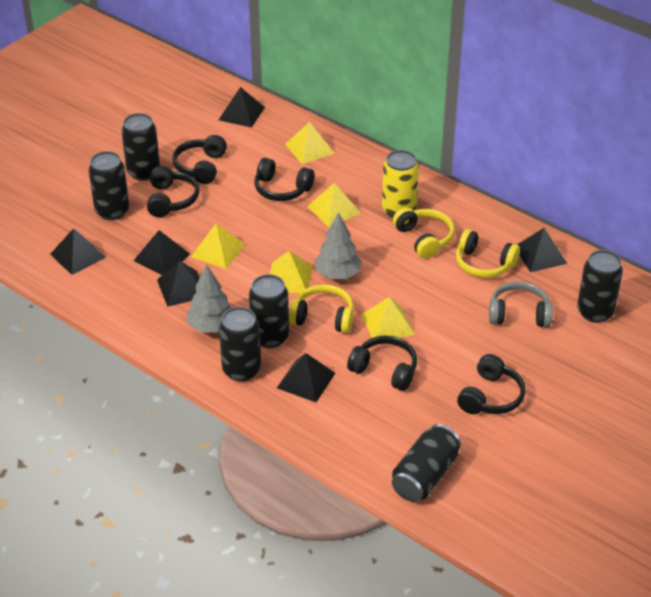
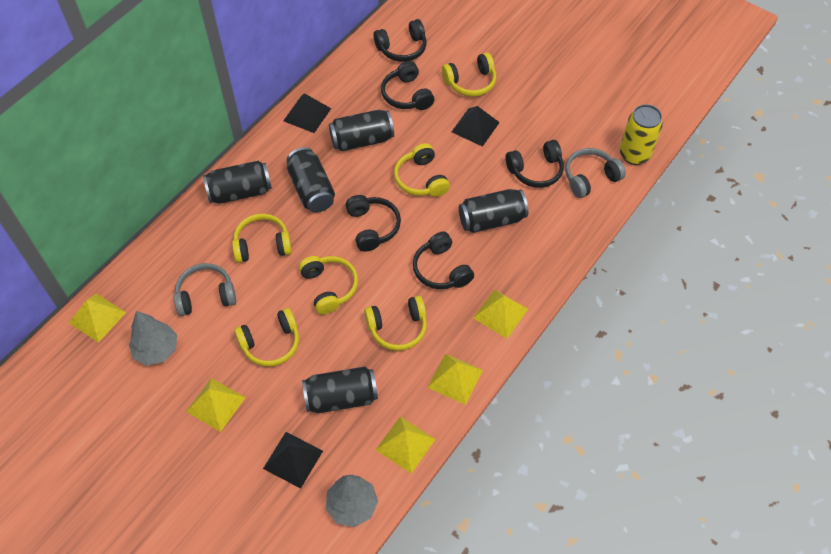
black can: 6 -> 5
black pyramid: 6 -> 3
grey headphones: 1 -> 2
yellow headphones: 3 -> 6

